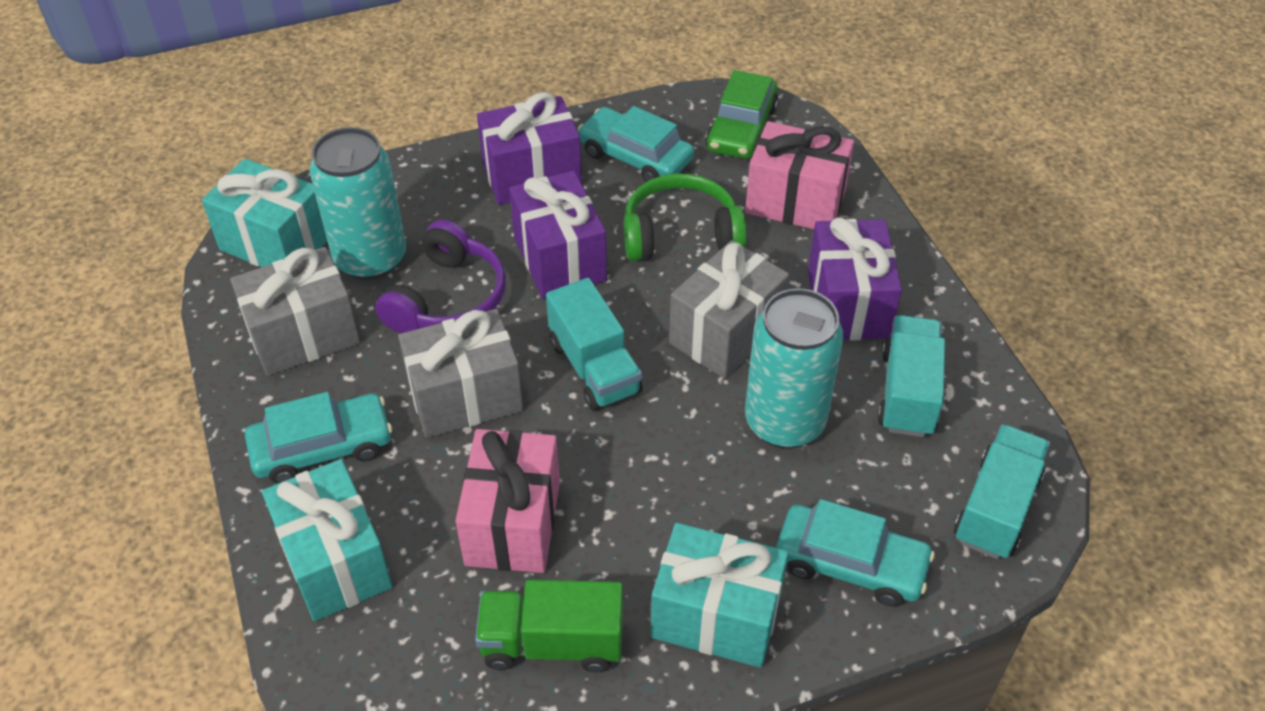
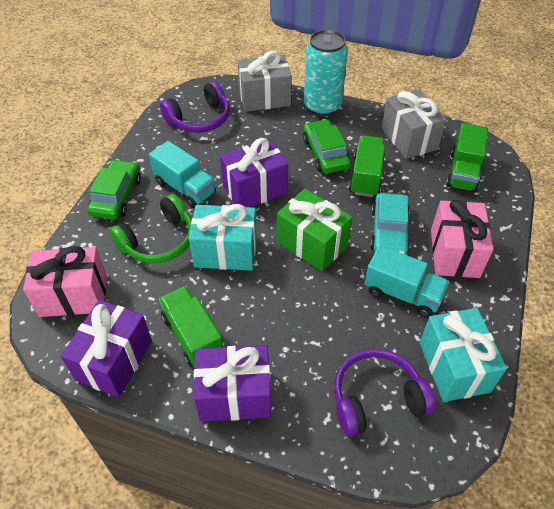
green car: 1 -> 2
green gift: 0 -> 1
green truck: 1 -> 3
grey gift: 3 -> 2
purple headphones: 1 -> 2
turquoise can: 2 -> 1
turquoise car: 3 -> 1
turquoise gift: 3 -> 2
turquoise truck: 3 -> 2

